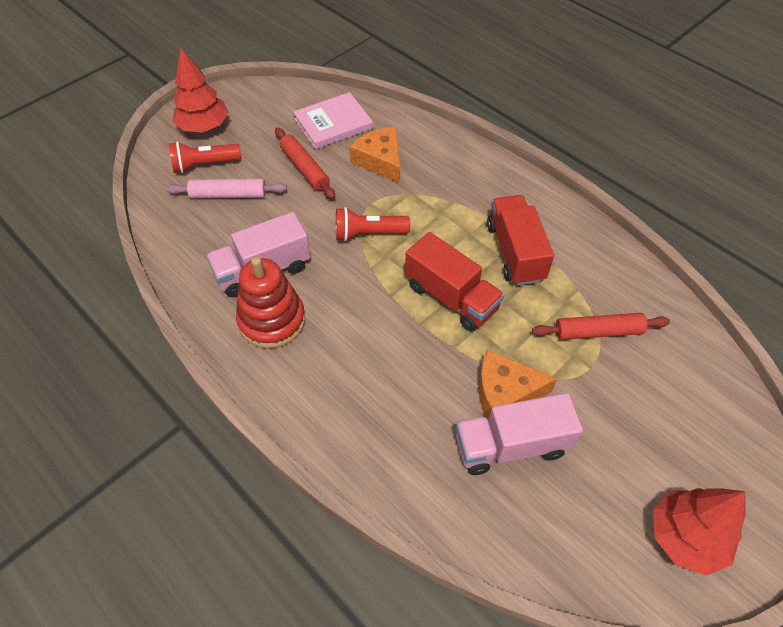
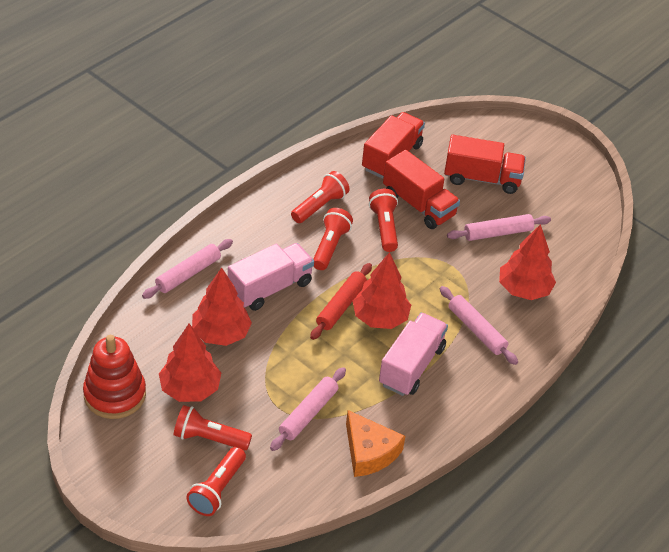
orange cheese: 2 -> 1
pink book: 1 -> 0
pink rolling pin: 1 -> 4
red flashlight: 2 -> 5
red rolling pin: 2 -> 1
red tree: 2 -> 4
red truck: 2 -> 3

